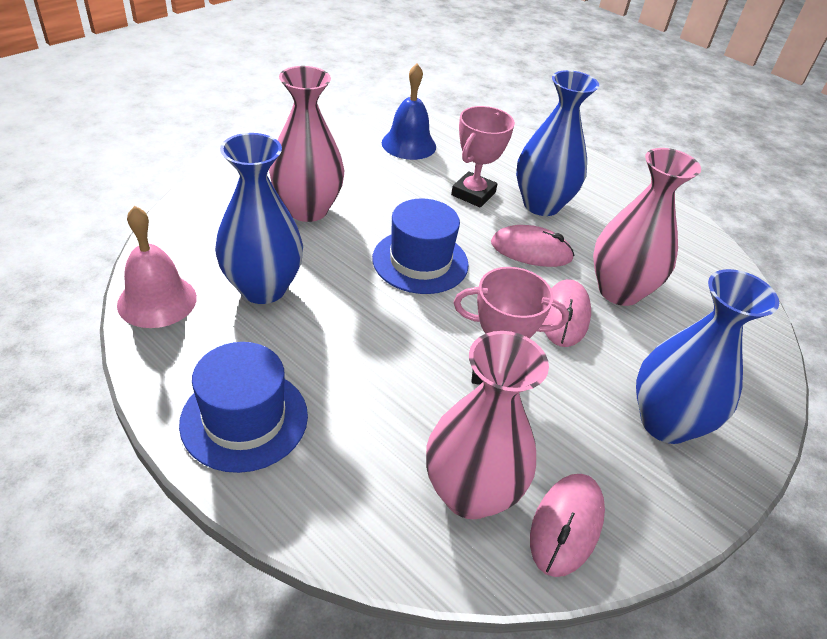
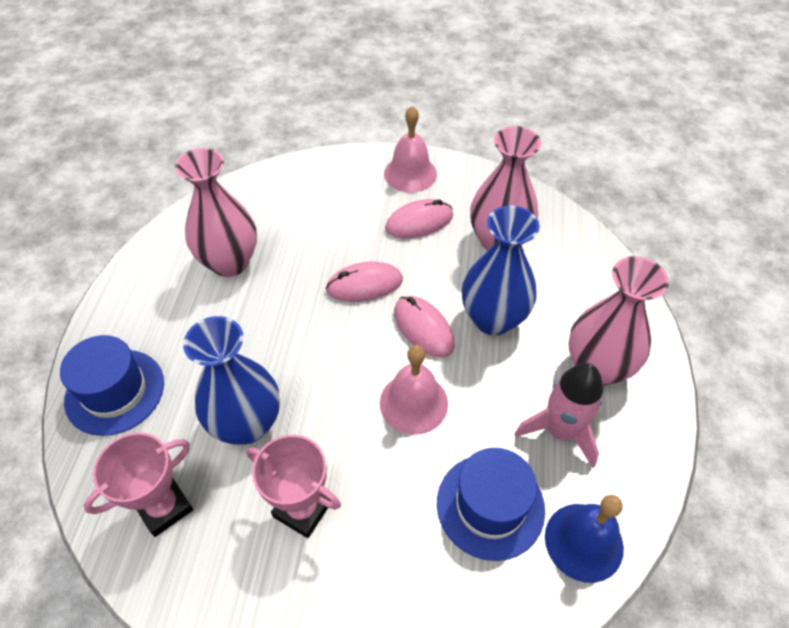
blue vase: 3 -> 2
pink bell: 1 -> 2
pink rocket: 0 -> 1

